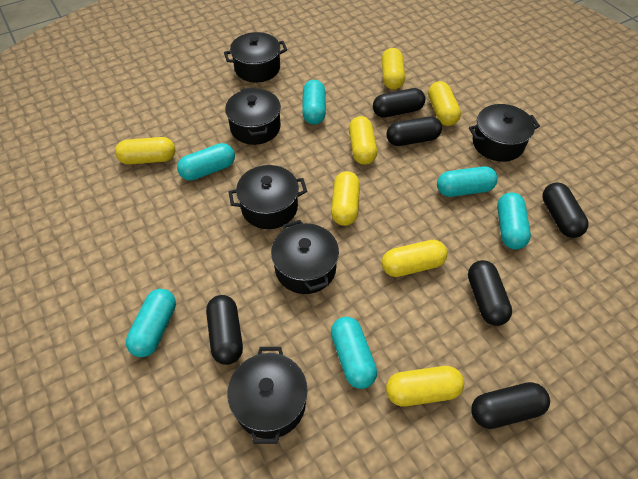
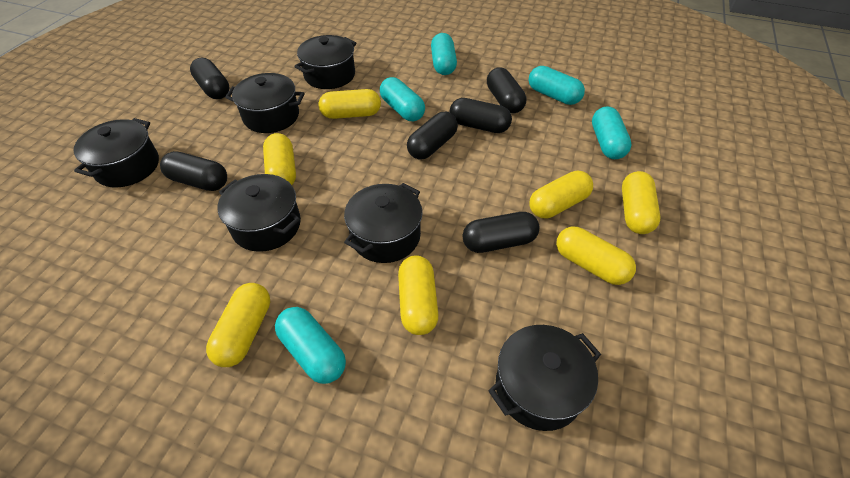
turquoise capsule: 6 -> 5

